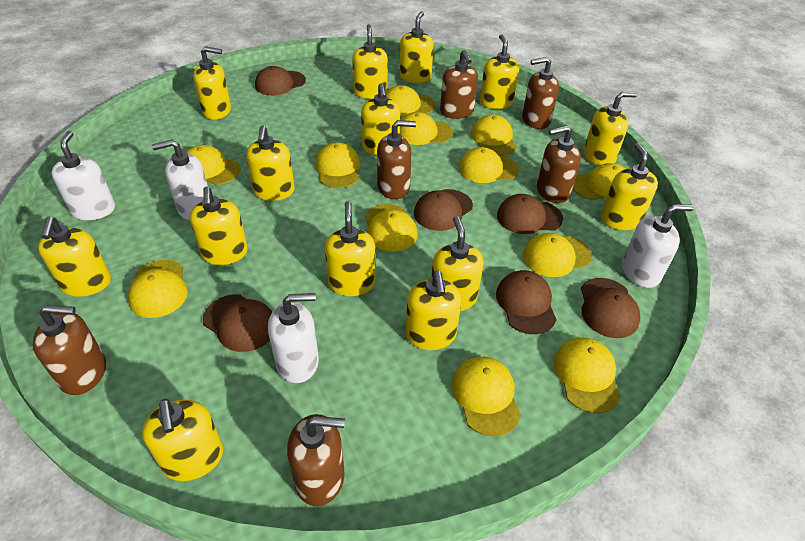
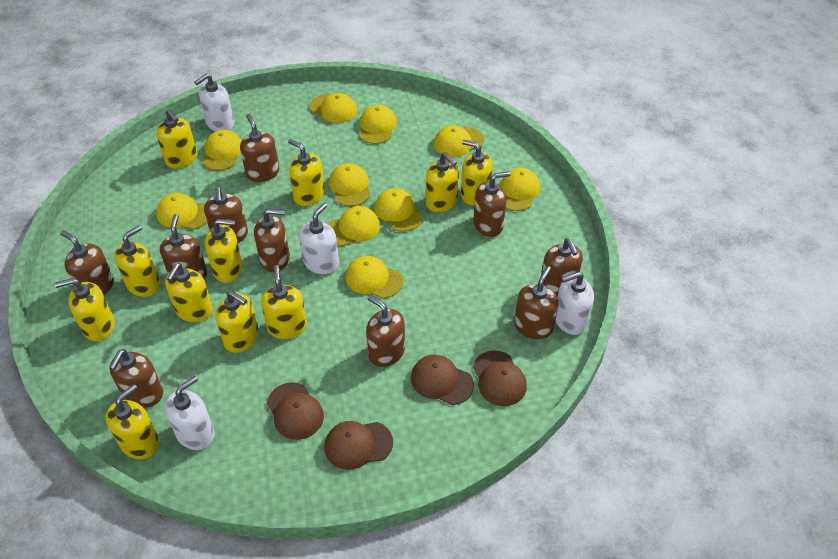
brown cap: 6 -> 4
brown soap dispenser: 6 -> 10
yellow cap: 12 -> 10
yellow soap dispenser: 14 -> 11

